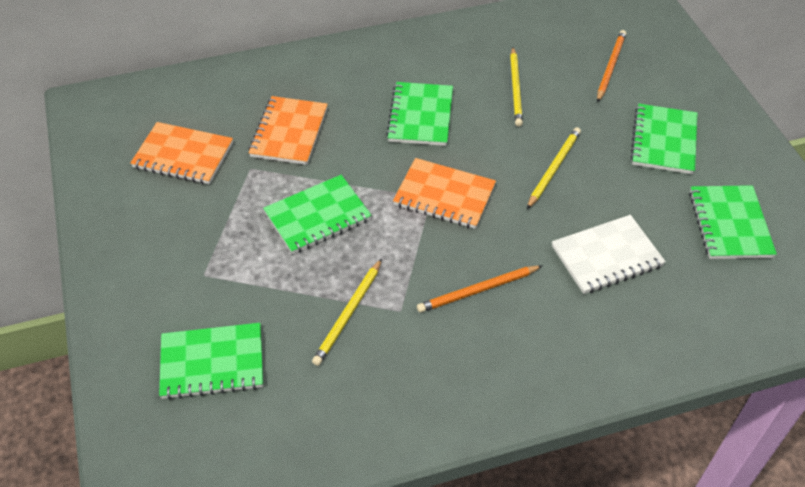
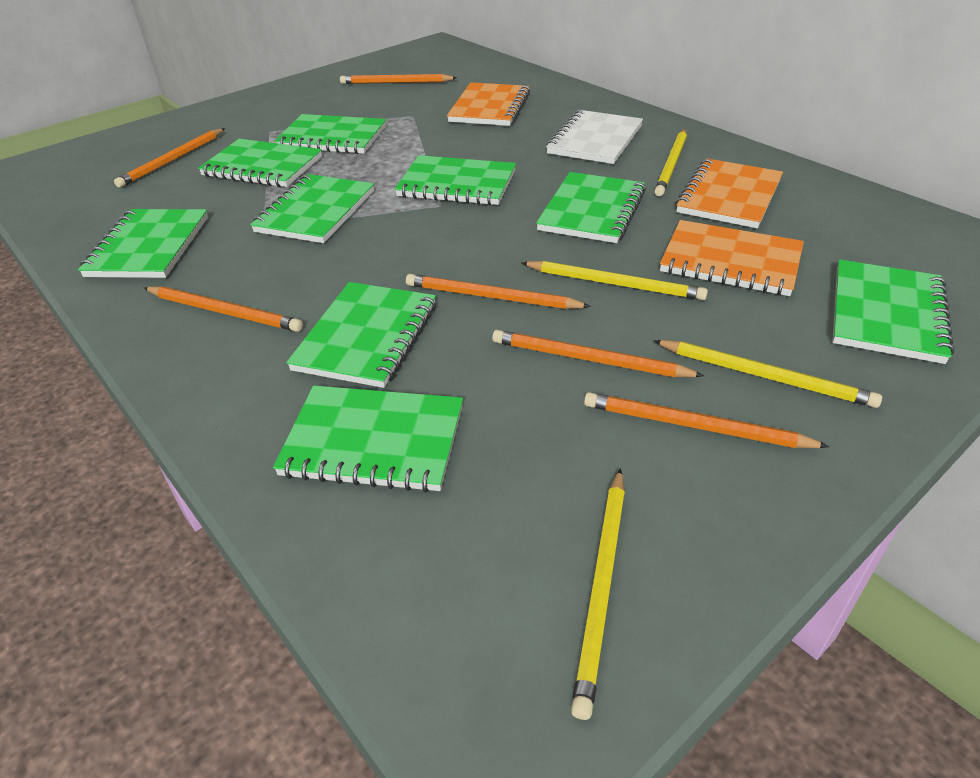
green notebook: 5 -> 9
orange pencil: 2 -> 6
yellow pencil: 3 -> 4

